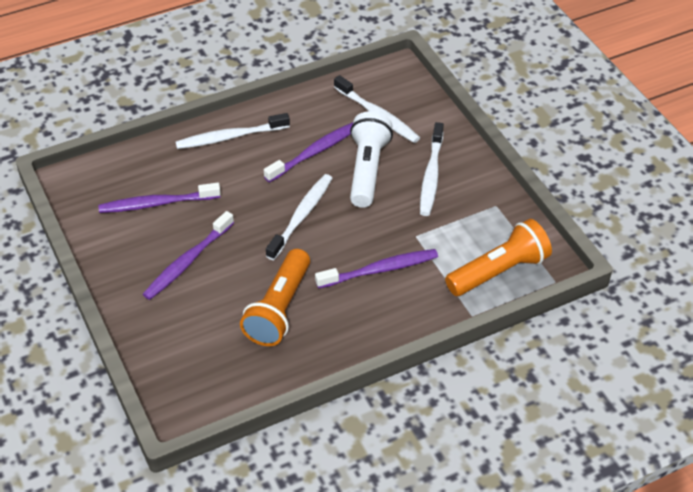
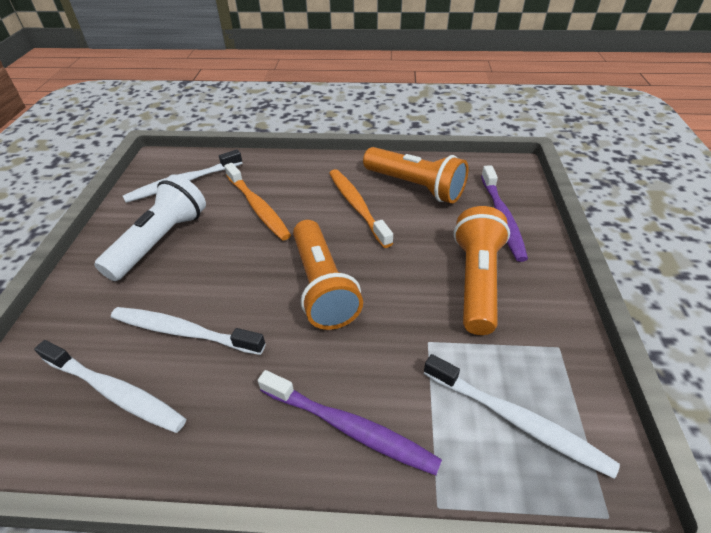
orange flashlight: 2 -> 3
orange toothbrush: 0 -> 2
purple toothbrush: 4 -> 2

